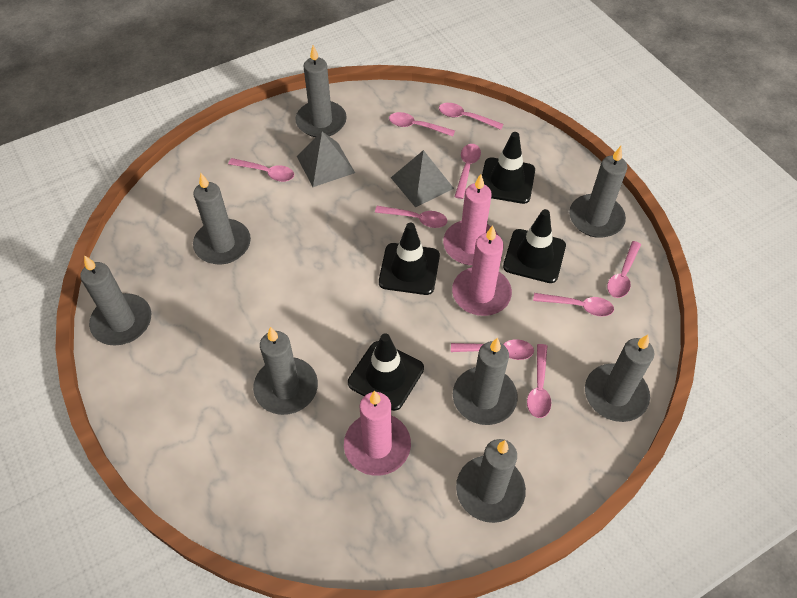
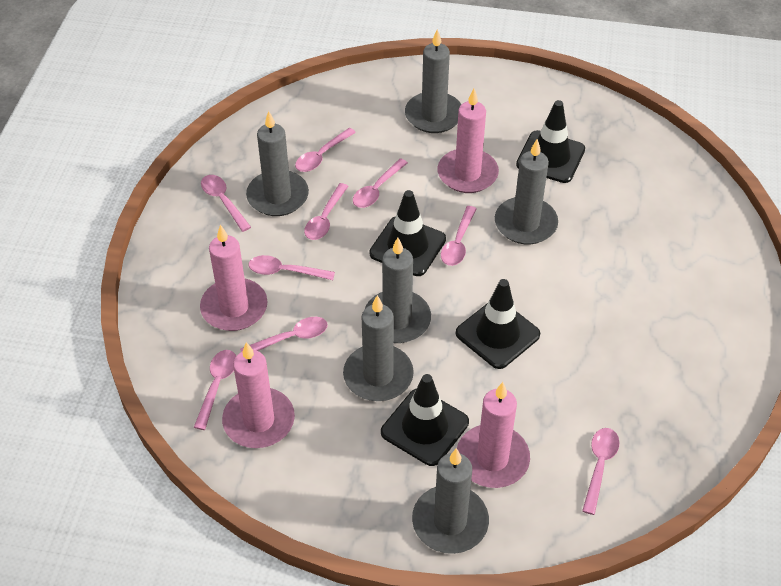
grey candle: 8 -> 6
grey pyramid: 2 -> 0
pink candle: 3 -> 4

